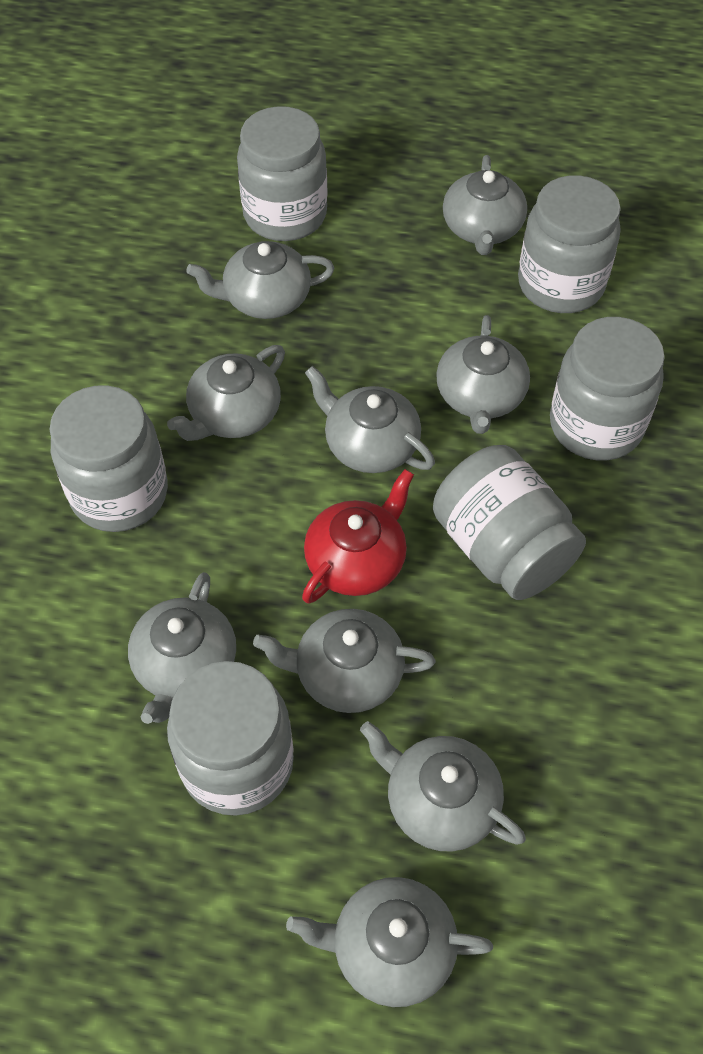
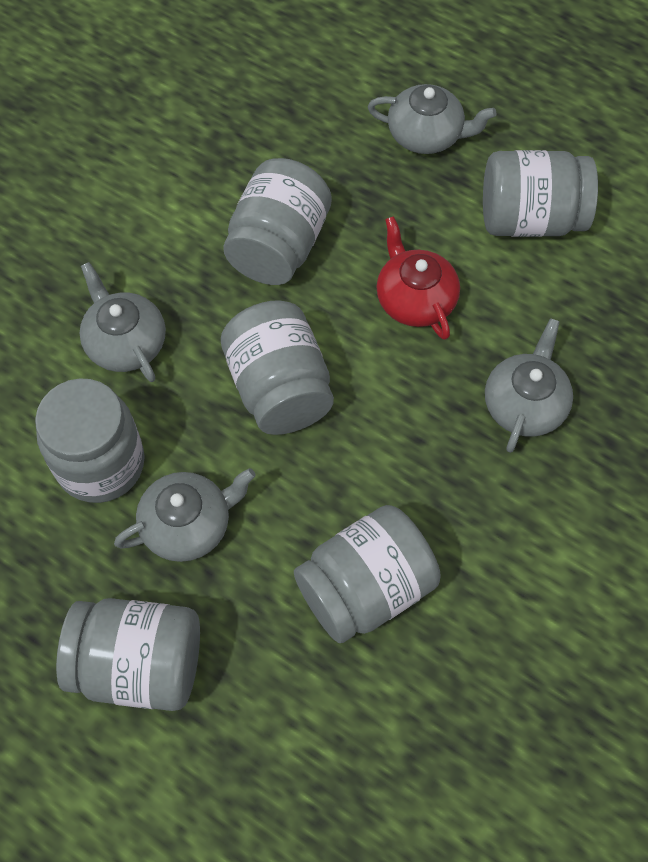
grey teapot: 9 -> 4

